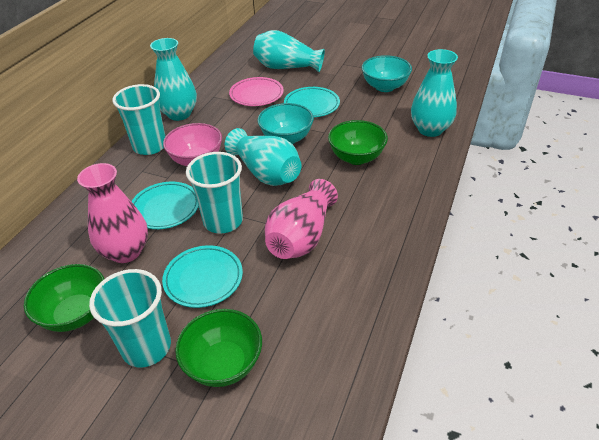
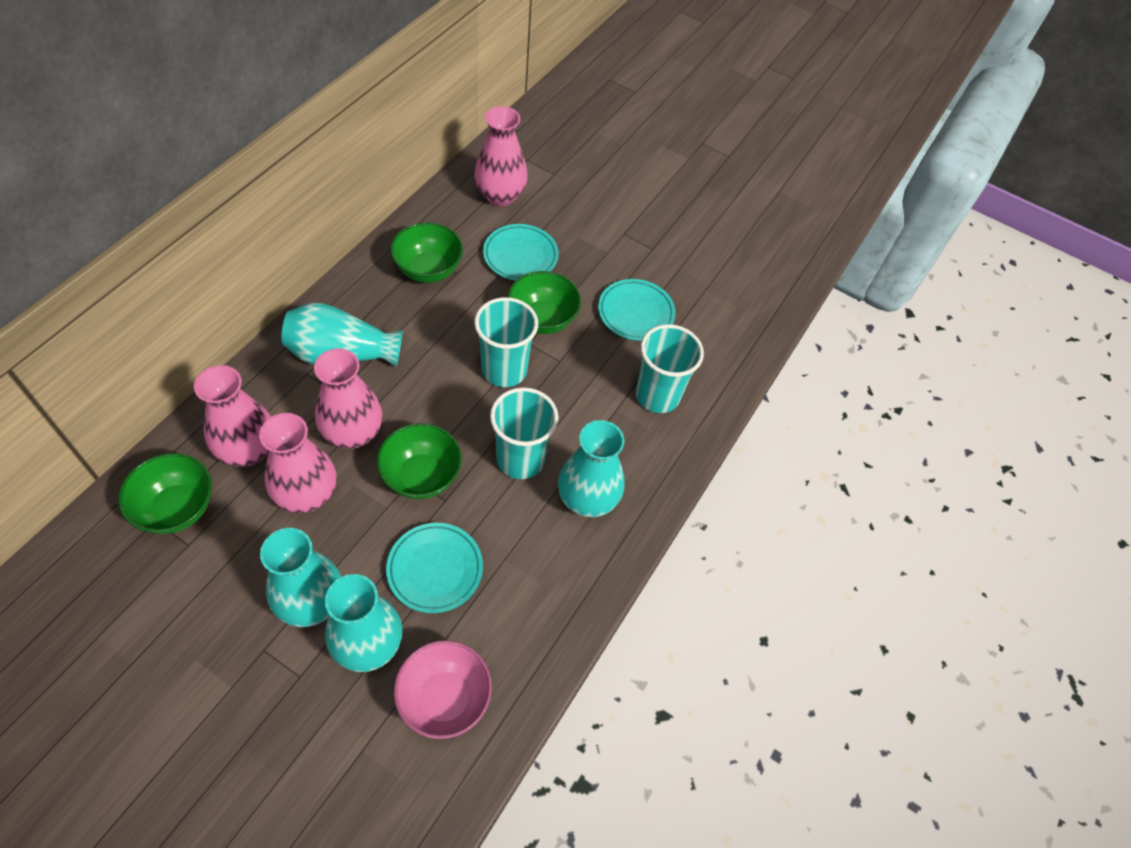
green bowl: 3 -> 4
pink plate: 1 -> 0
pink vase: 2 -> 4
turquoise bowl: 2 -> 0

